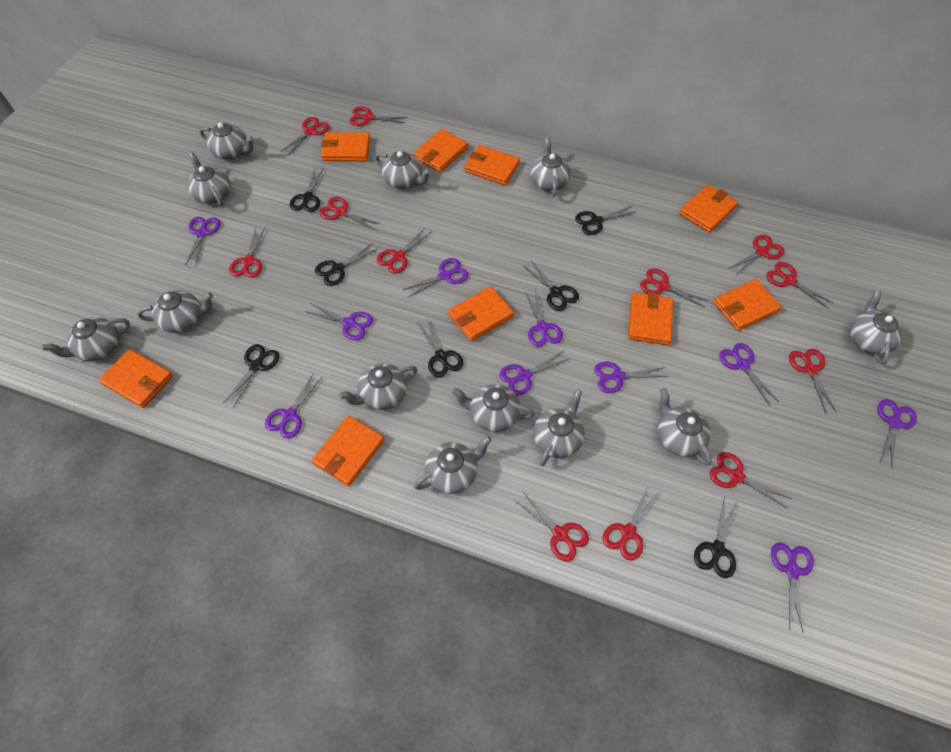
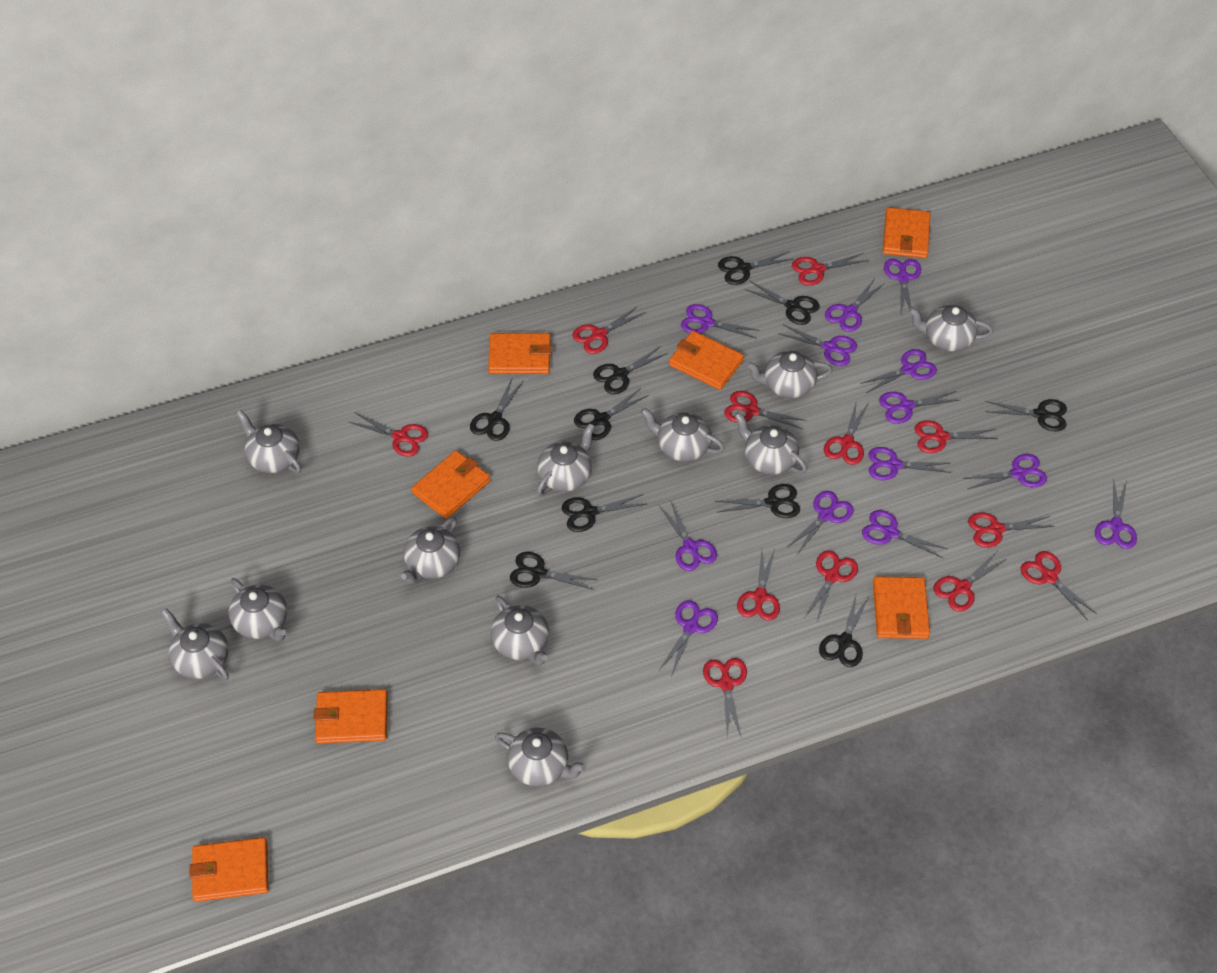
black scissors: 7 -> 10
grey teapot: 12 -> 11
orange wallet: 9 -> 7
purple scissors: 10 -> 13

